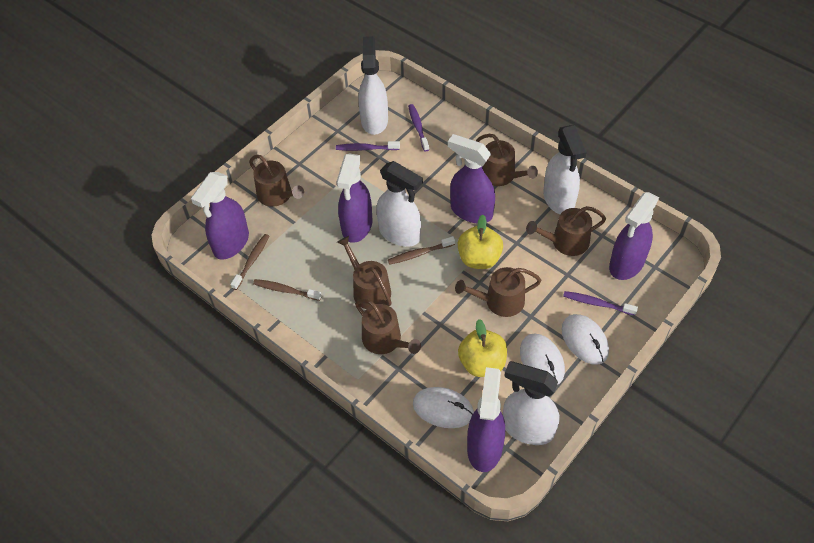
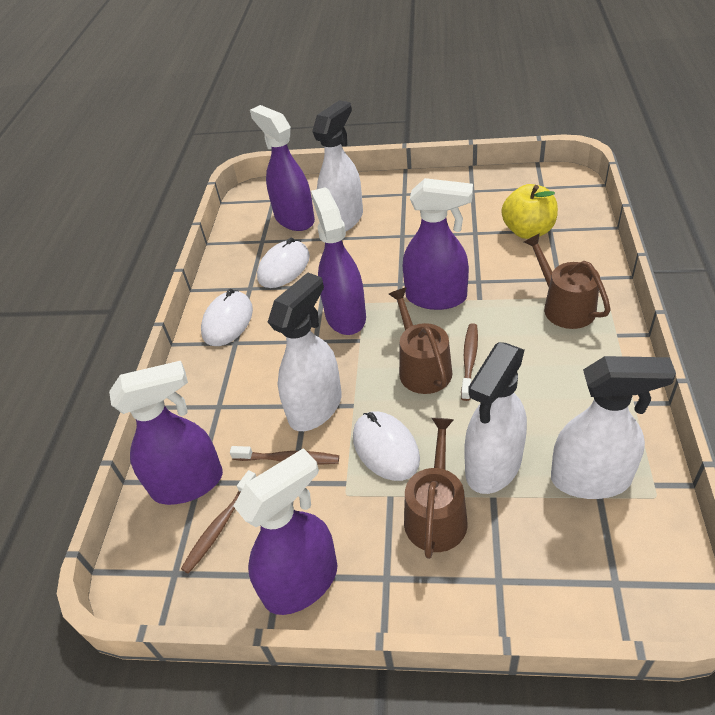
brown watering can: 6 -> 3
purple toothbrush: 3 -> 0
yellow apple: 2 -> 1

